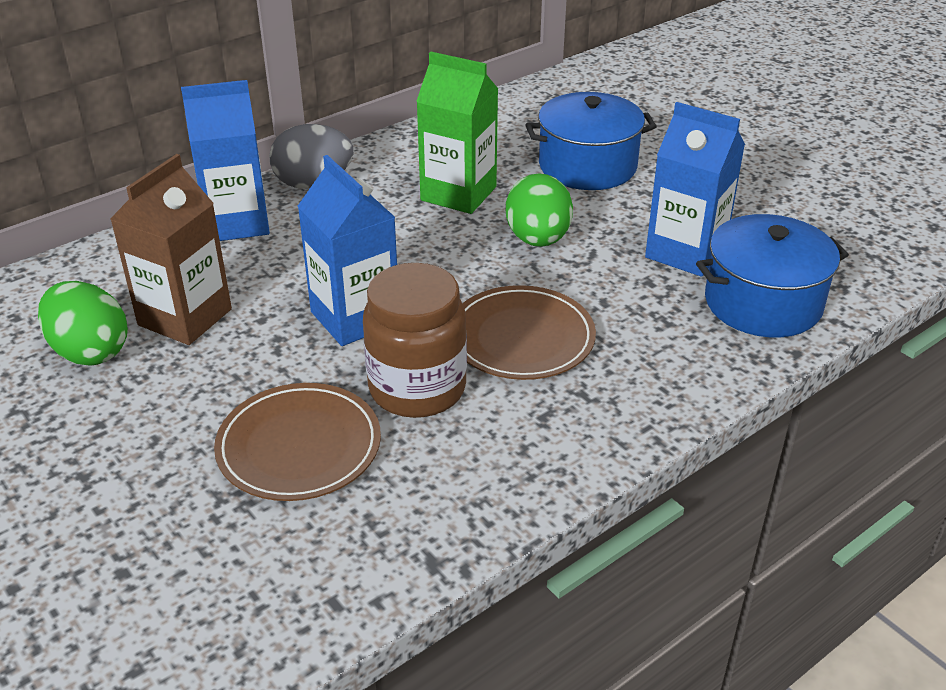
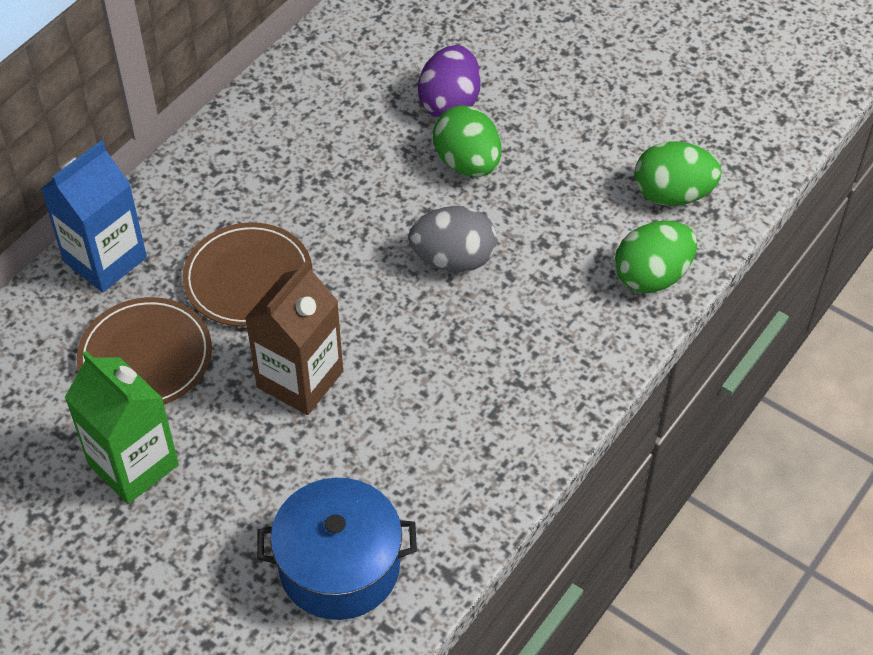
blue carton: 3 -> 1
blue pot: 2 -> 1
brown jar: 1 -> 0
green egg: 2 -> 3
purple egg: 0 -> 1

